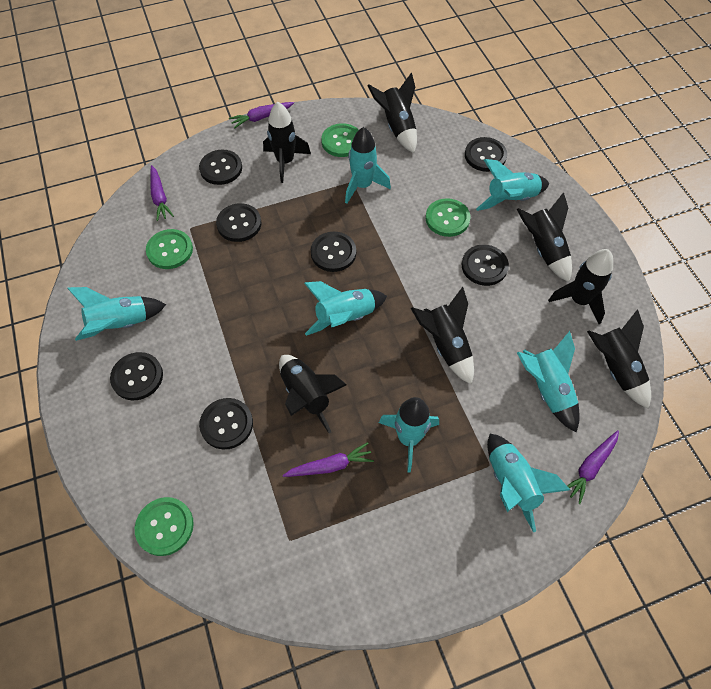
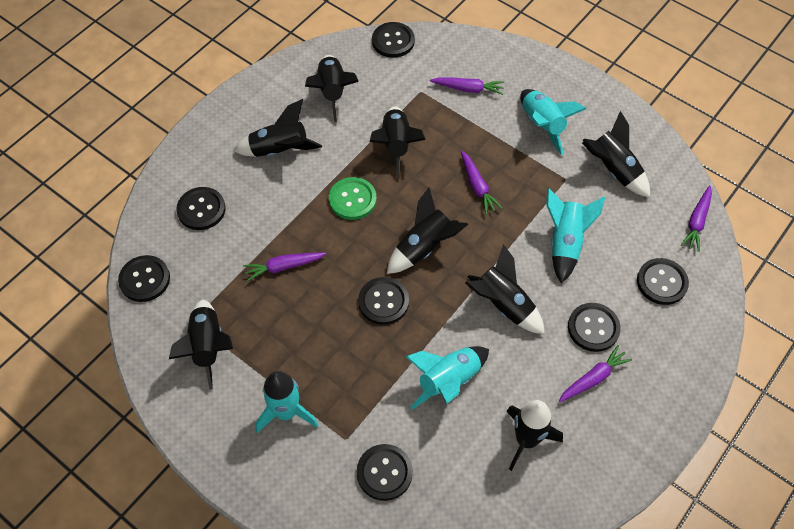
black rocket: 7 -> 8
green button: 4 -> 1
purple carrot: 4 -> 5
turquoise rocket: 7 -> 4

